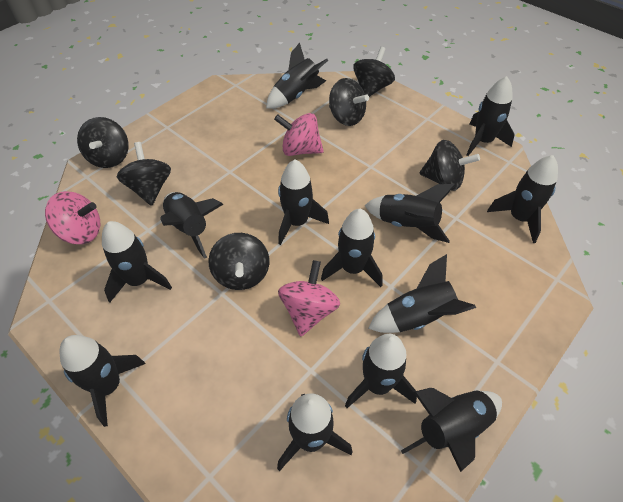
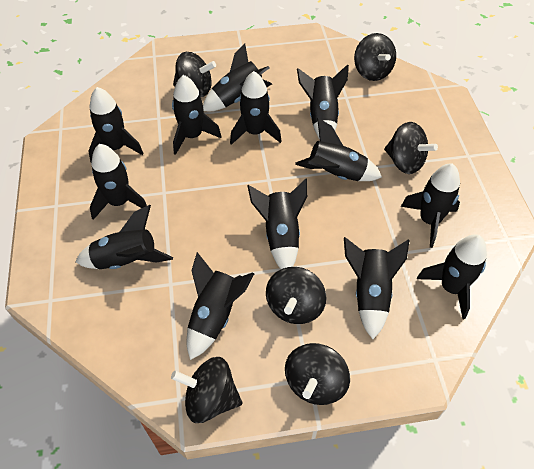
pink spinning top: 3 -> 0

